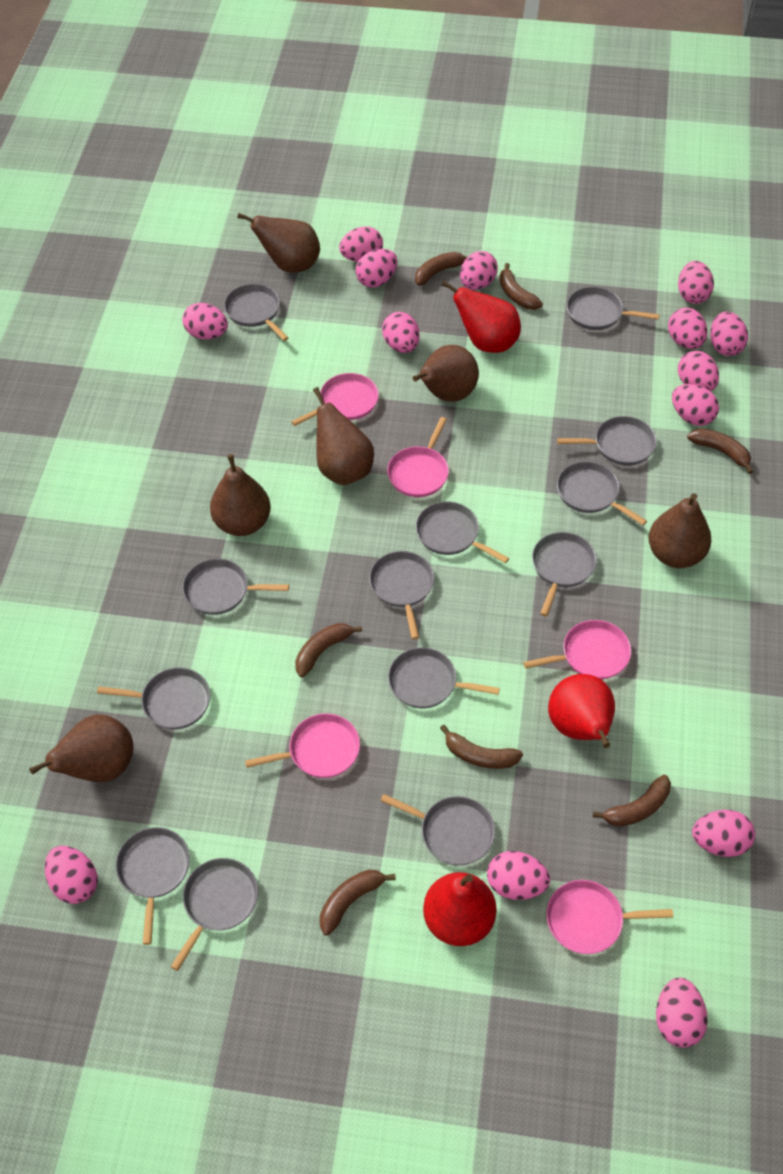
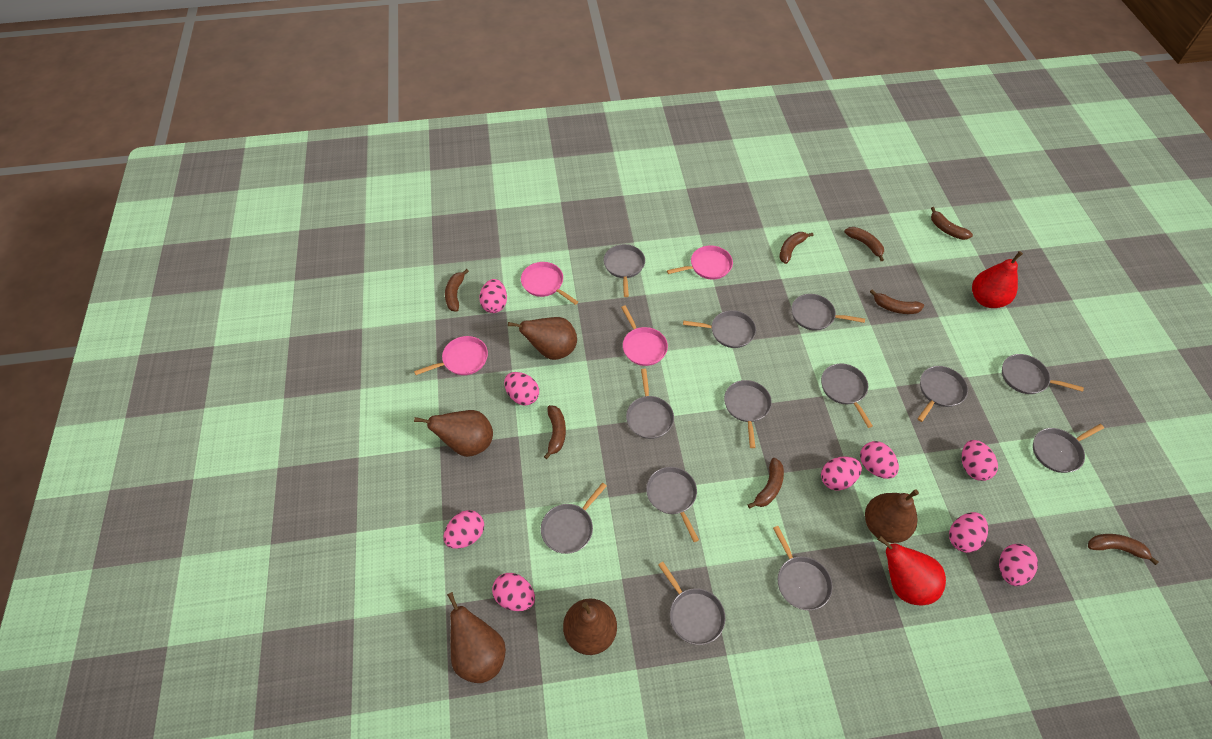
brown banana: 7 -> 8
brown pear: 6 -> 5
pink egg: 14 -> 9
pink pan: 5 -> 4
red pear: 3 -> 2

